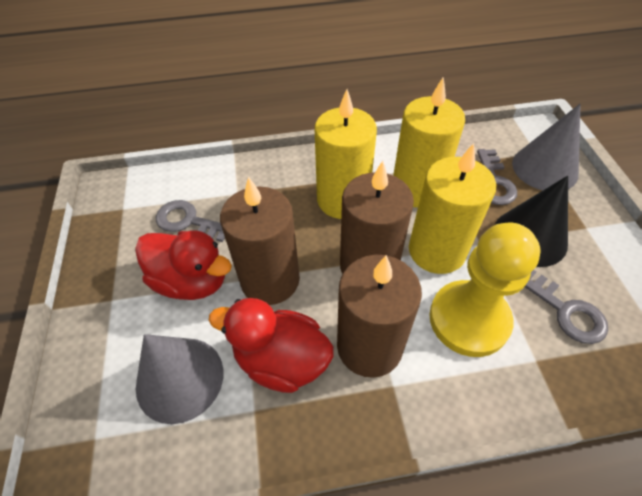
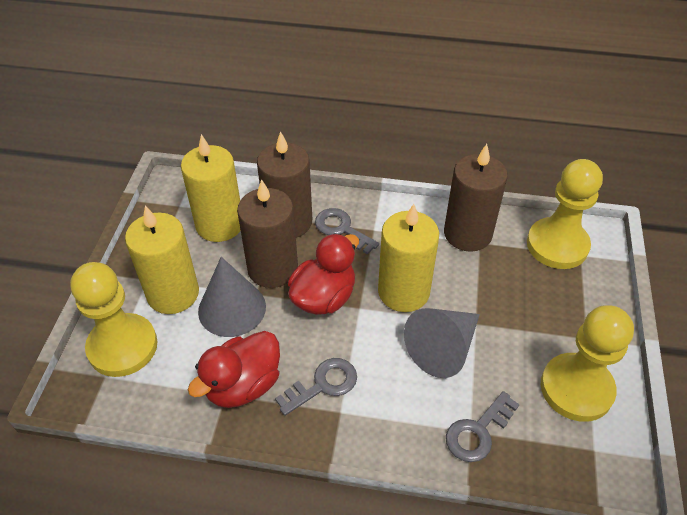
black cone: 1 -> 0
yellow pawn: 1 -> 3

